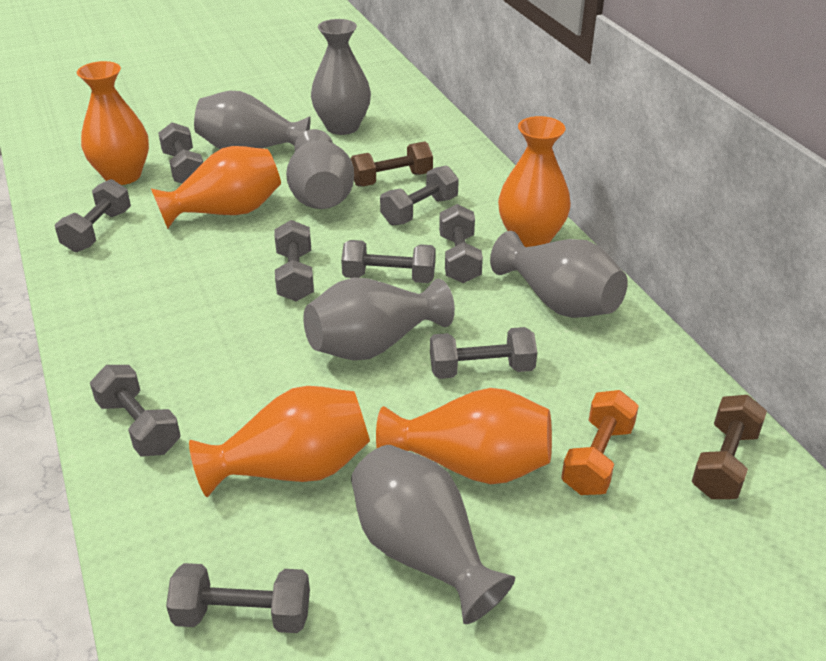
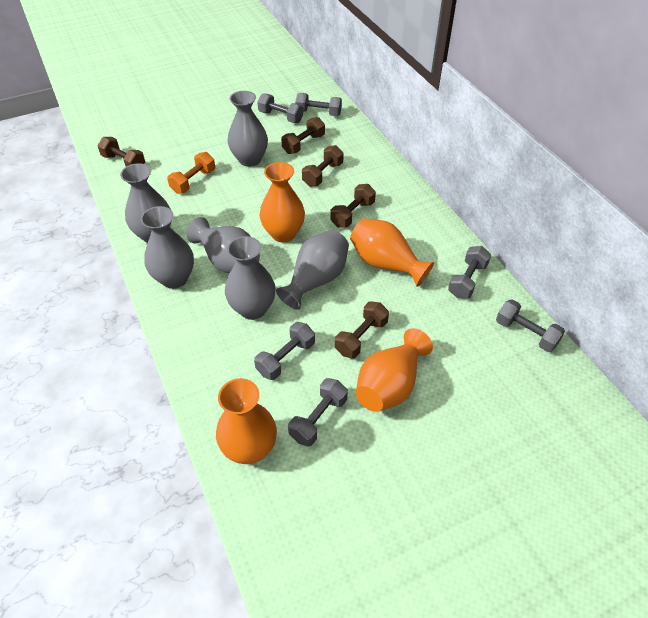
brown dumbbell: 2 -> 5
grey dumbbell: 9 -> 6
orange vase: 5 -> 4

